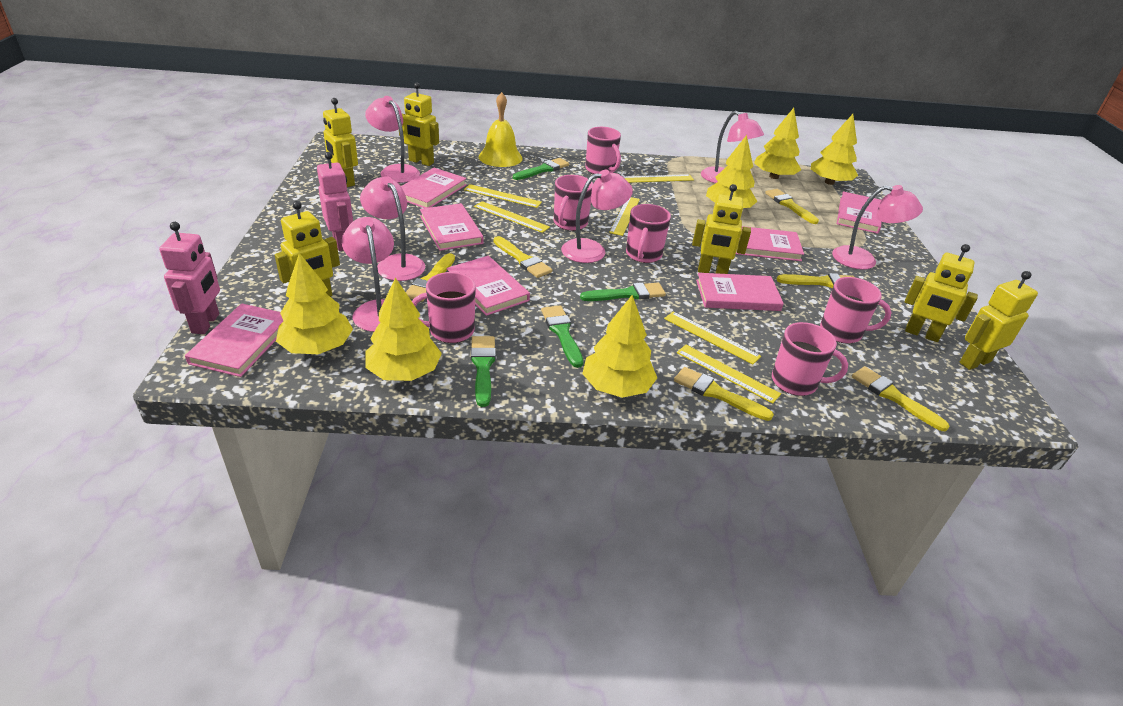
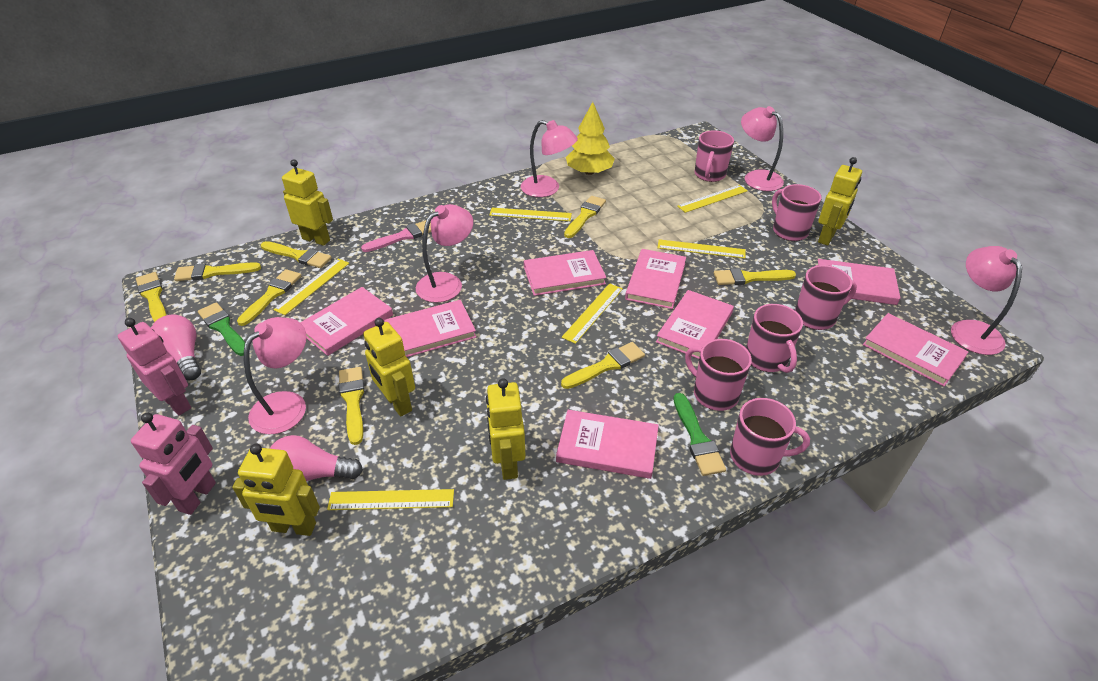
green brush: 4 -> 2
pink book: 7 -> 8
pink brush: 0 -> 1
pink lamp: 6 -> 5
pink light bulb: 0 -> 2
yellow bell: 1 -> 0
yellow brush: 6 -> 8
yellow robot: 6 -> 5
yellow tree: 6 -> 1

